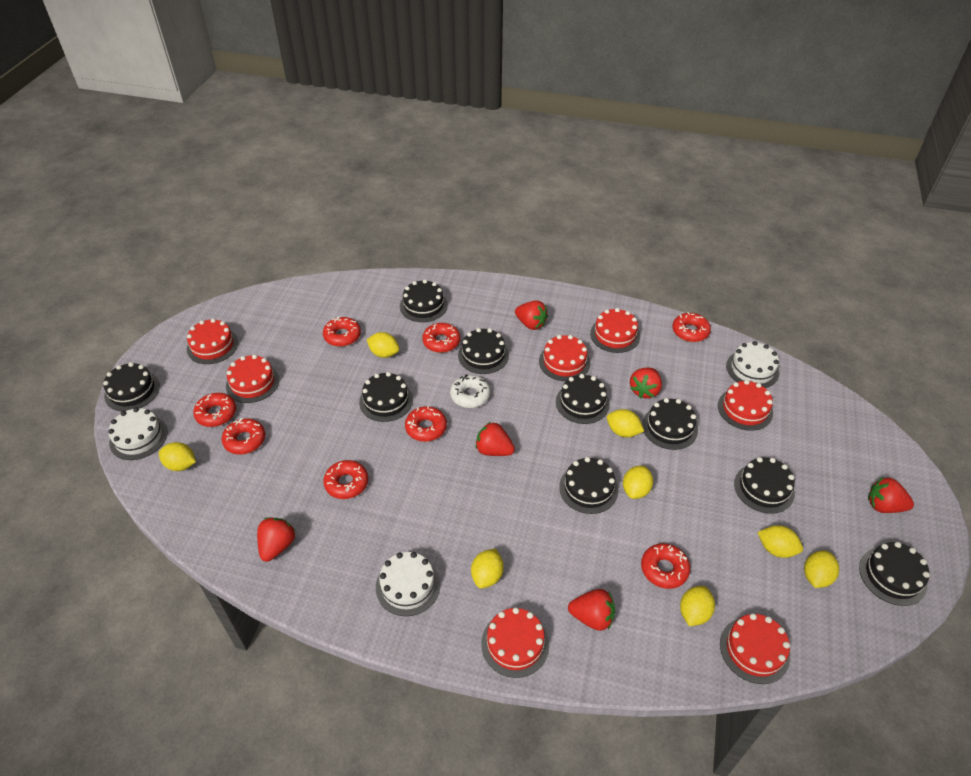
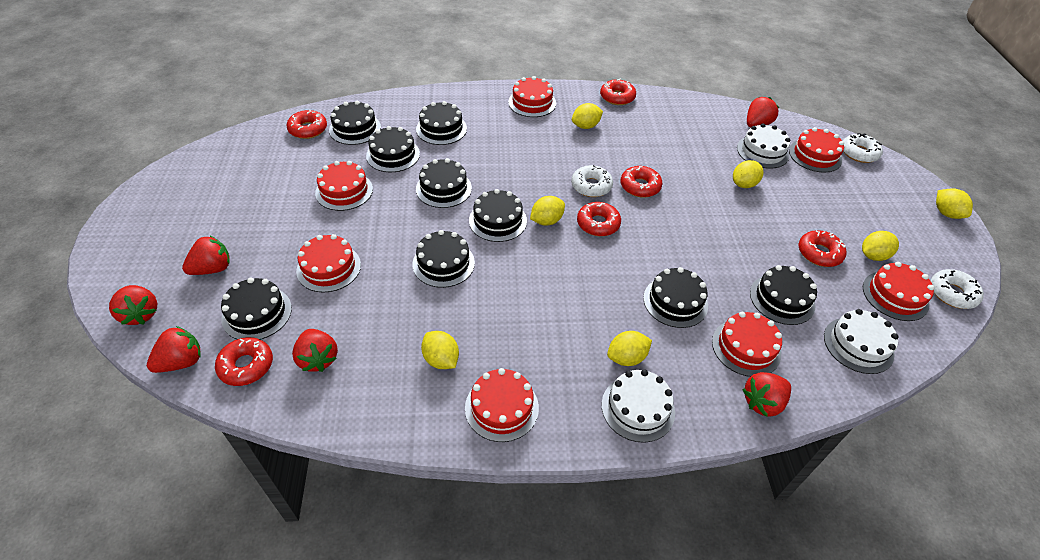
red donut: 8 -> 6
white donut: 1 -> 3
yellow lemon: 8 -> 7

